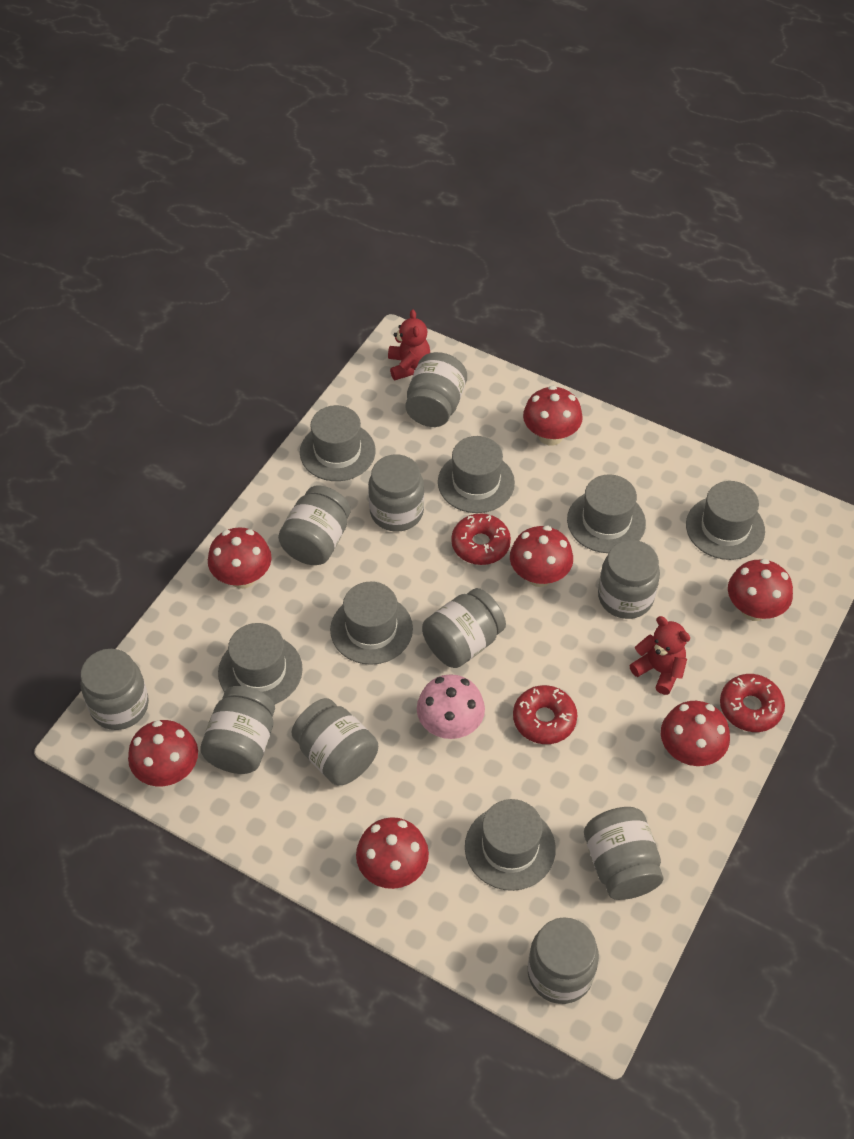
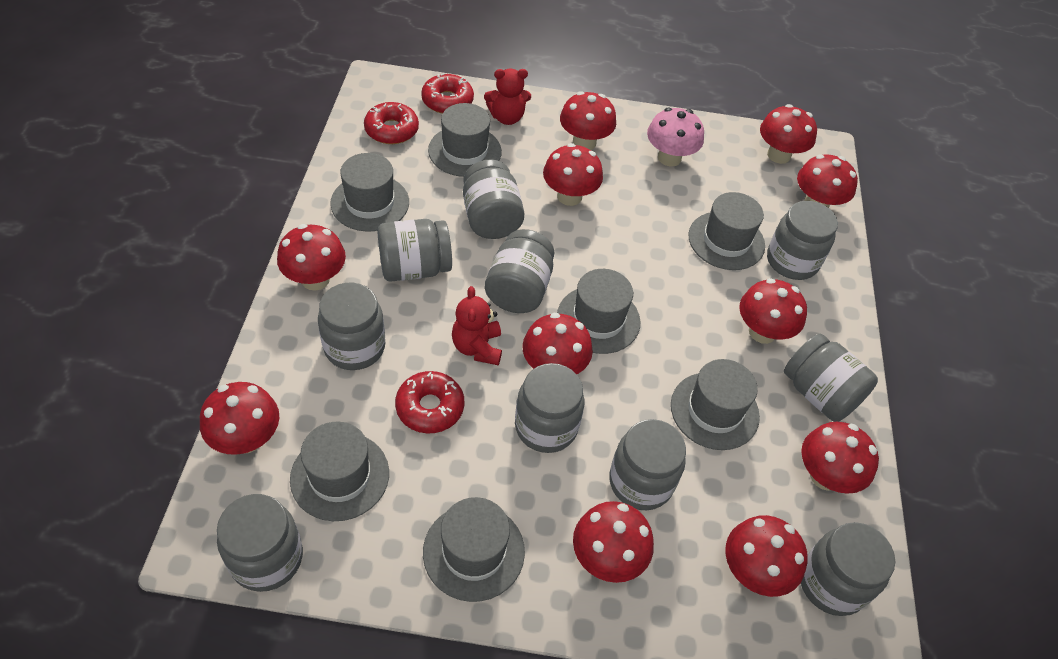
red mushroom: 7 -> 11

